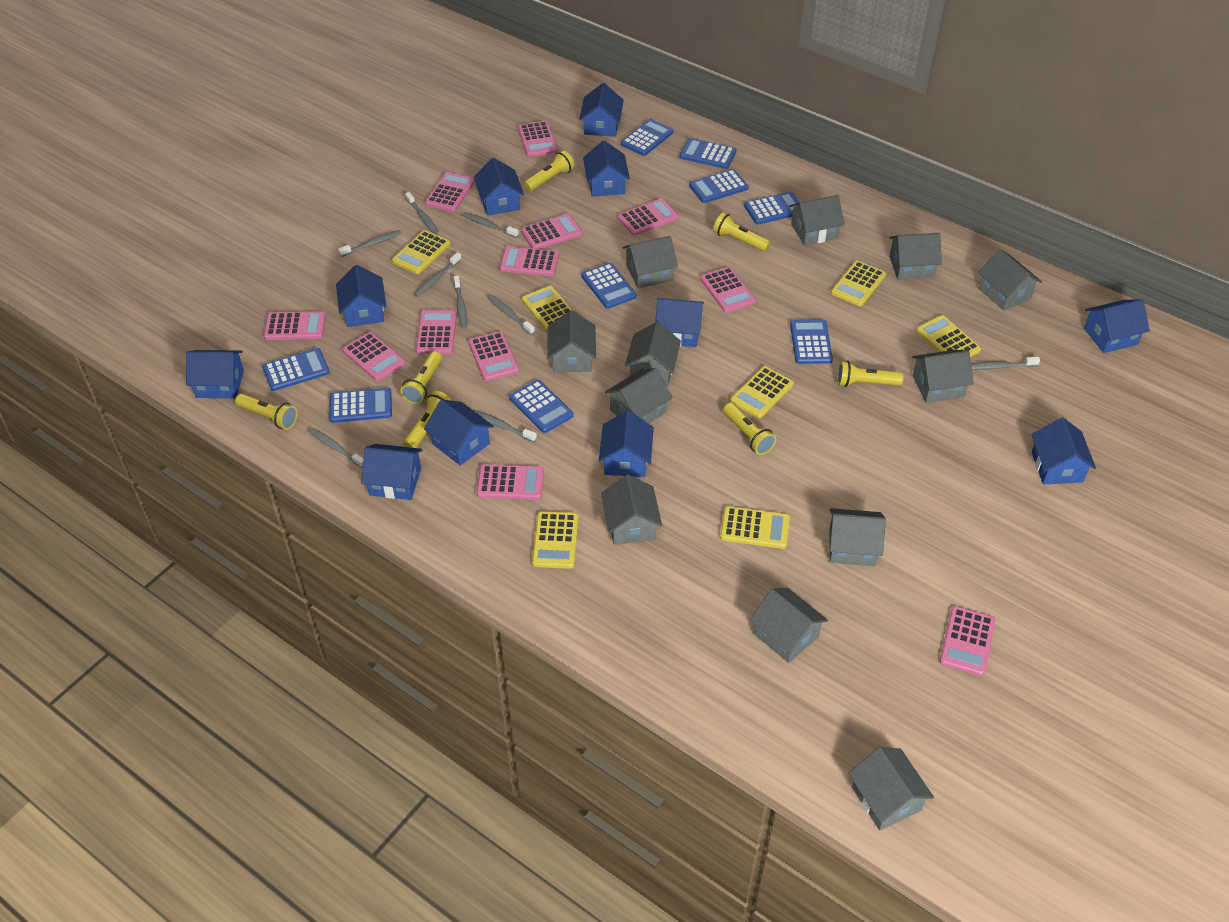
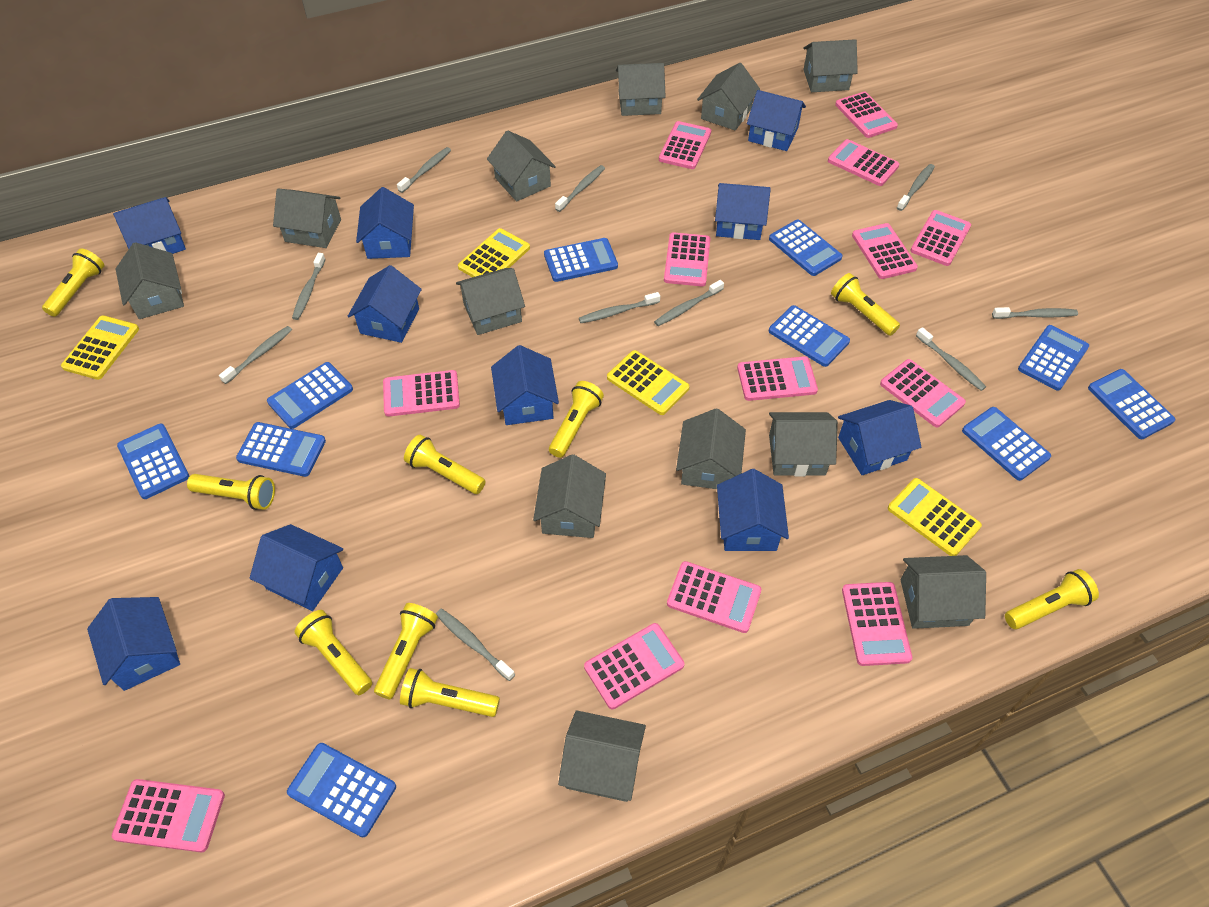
blue calculator: 9 -> 10
blue house: 11 -> 10
grey toothbrush: 9 -> 10
pink calculator: 12 -> 13
yellow calculator: 7 -> 4
yellow flashlight: 7 -> 9

